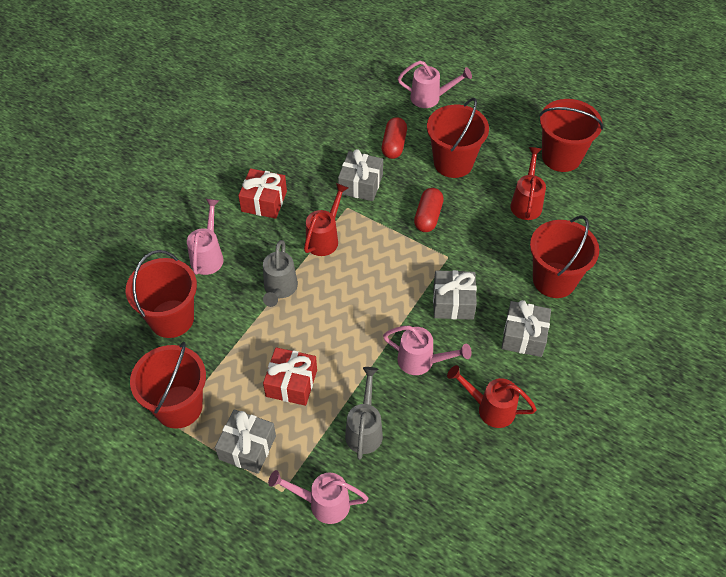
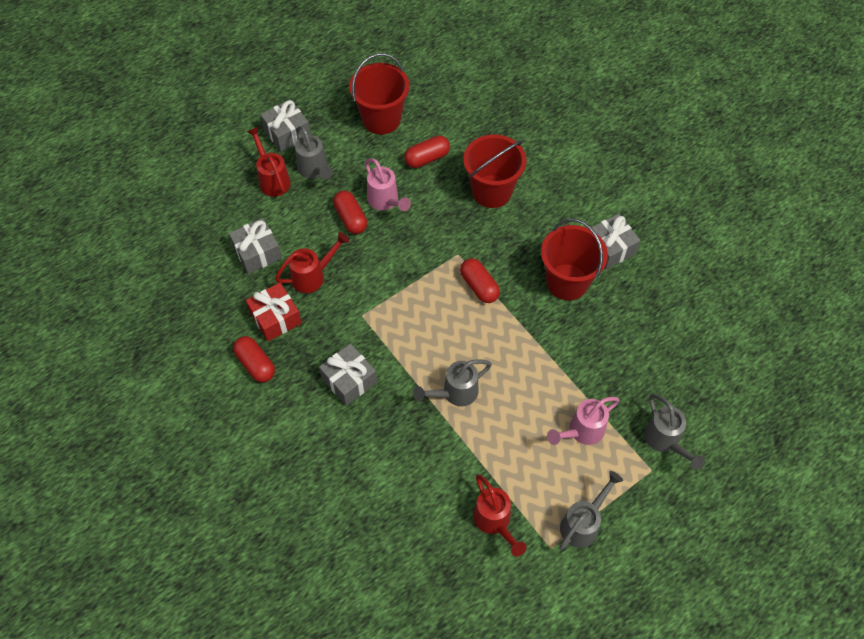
grey watering can: 2 -> 4
pink watering can: 4 -> 2
red bucket: 5 -> 3
red capsule: 2 -> 4
red gift: 2 -> 1

